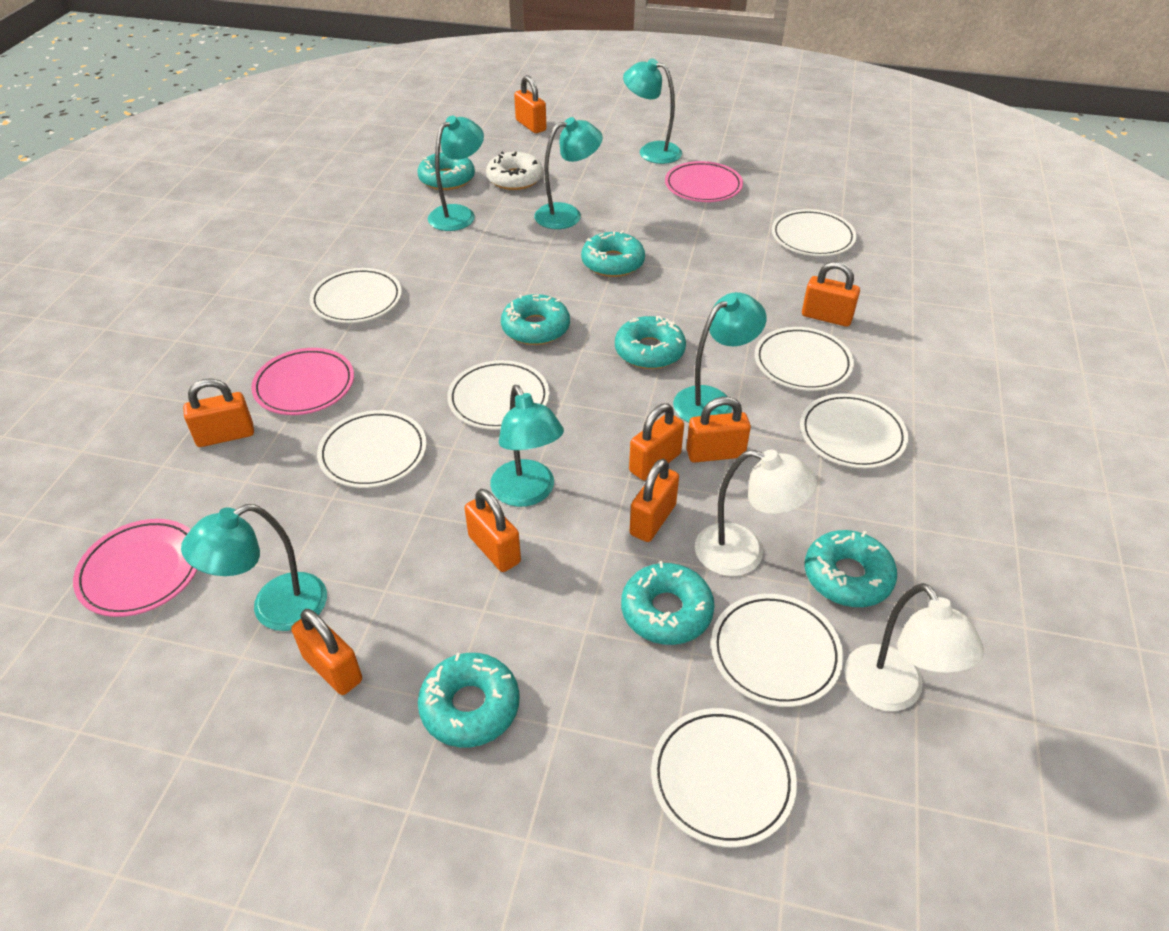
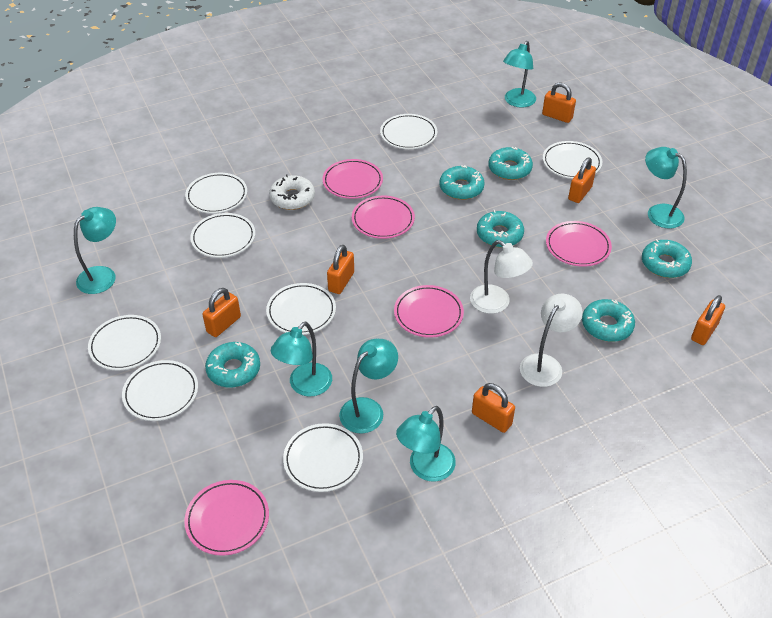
orange padlock: 8 -> 6
pink plate: 3 -> 5
turquoise donut: 7 -> 6

